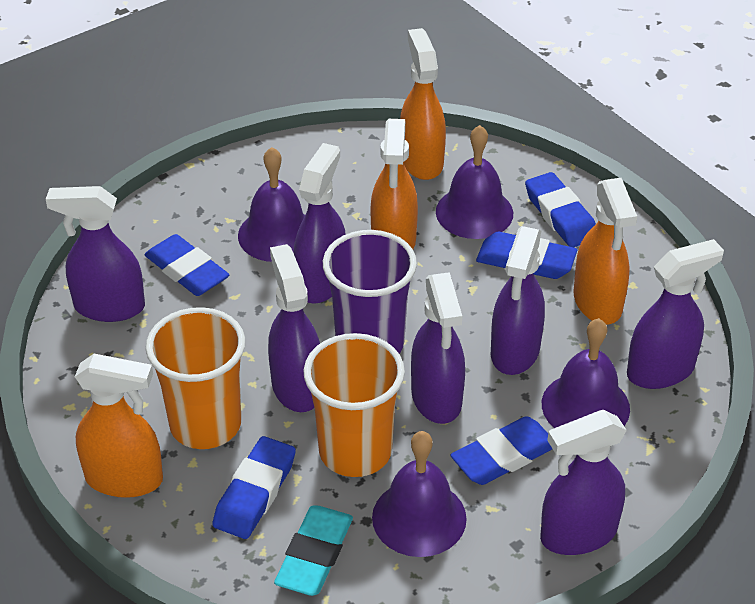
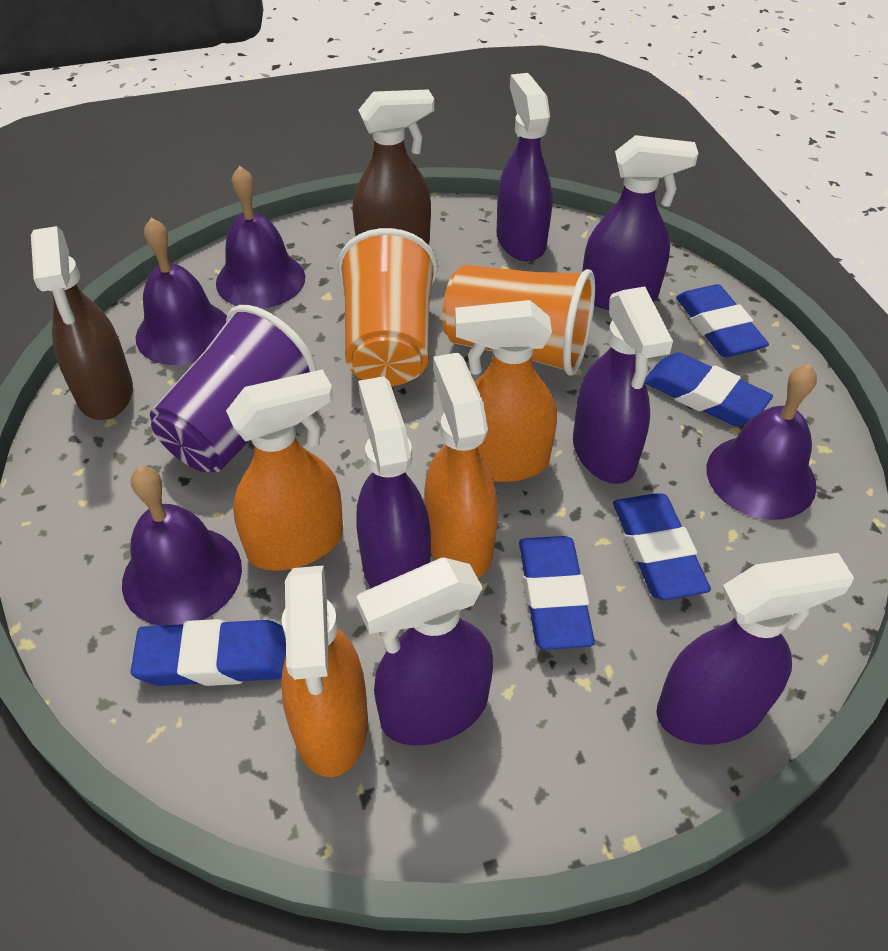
brown spray bottle: 0 -> 2
purple spray bottle: 7 -> 6
turquoise eraser: 1 -> 0

